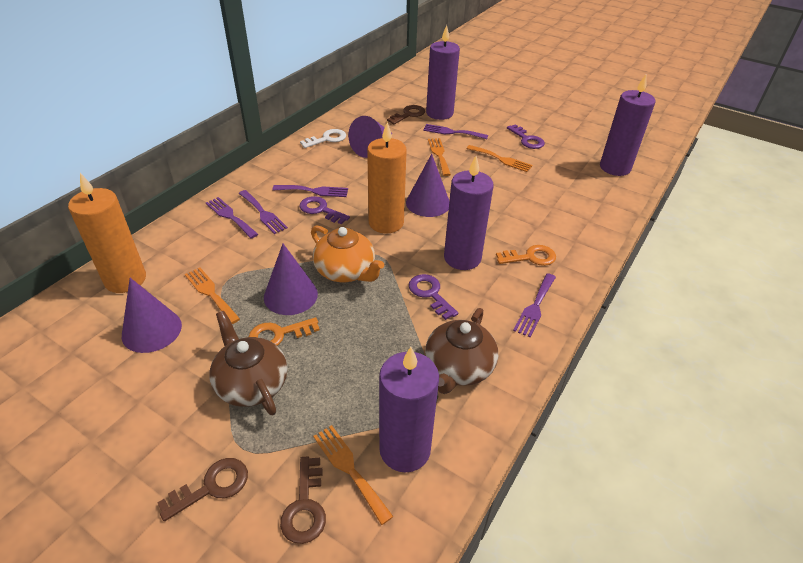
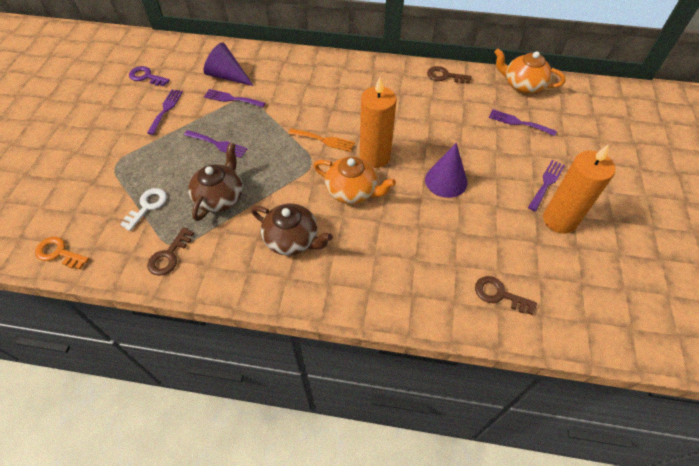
orange fork: 4 -> 1
orange key: 2 -> 1
orange teapot: 1 -> 2
purple candle: 4 -> 0
purple cone: 4 -> 2
purple key: 3 -> 1

